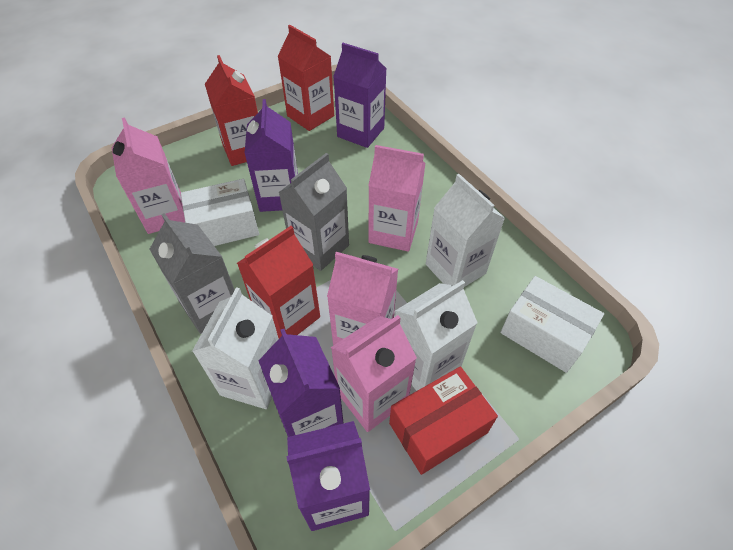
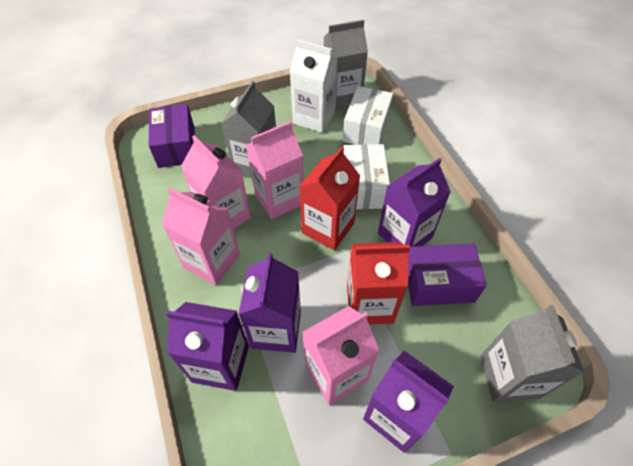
grey carton: 2 -> 3
purple box: 0 -> 2
red box: 1 -> 0
red carton: 3 -> 2
white carton: 3 -> 1

